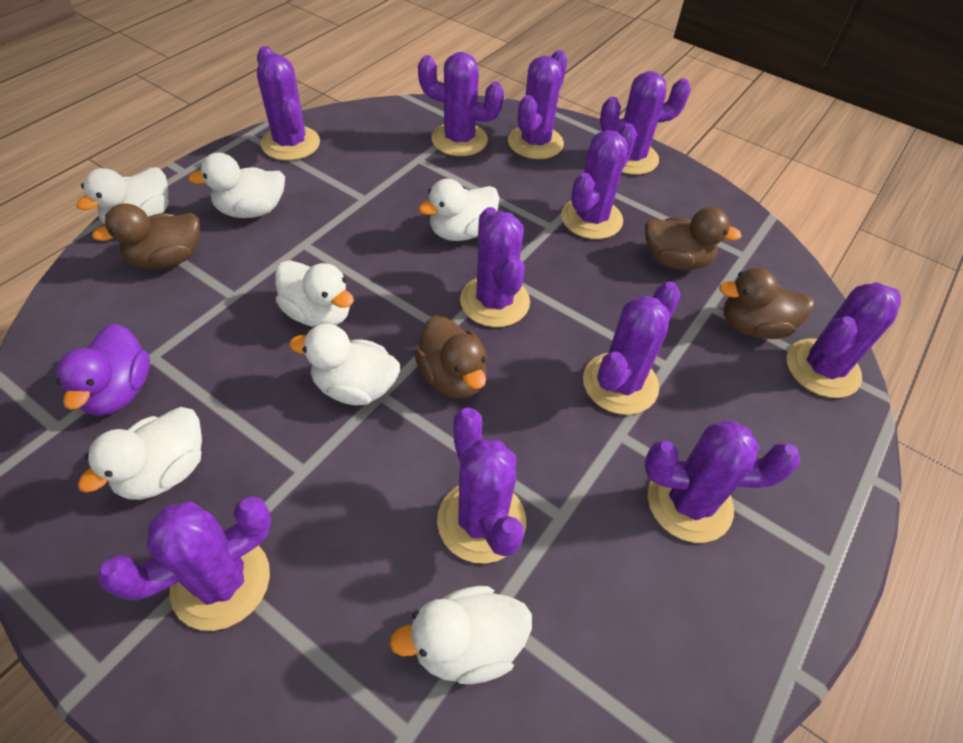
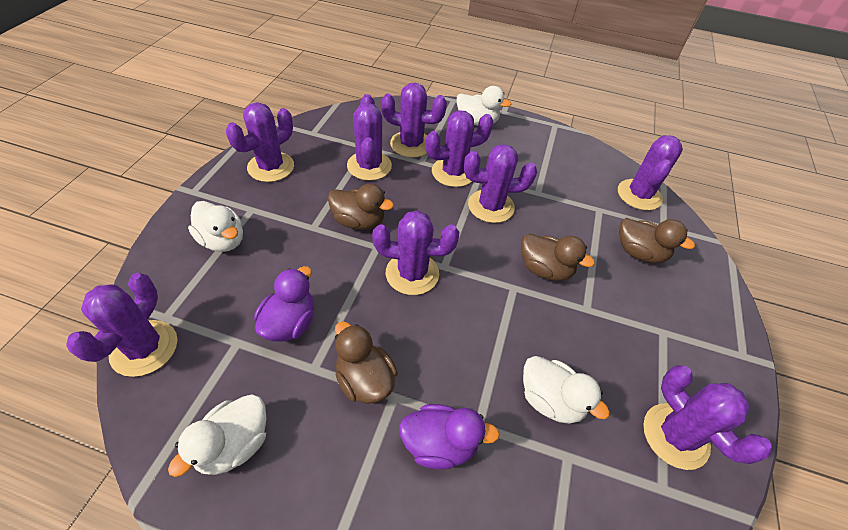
purple cactus: 11 -> 9
purple duck: 1 -> 2
white duck: 7 -> 4

